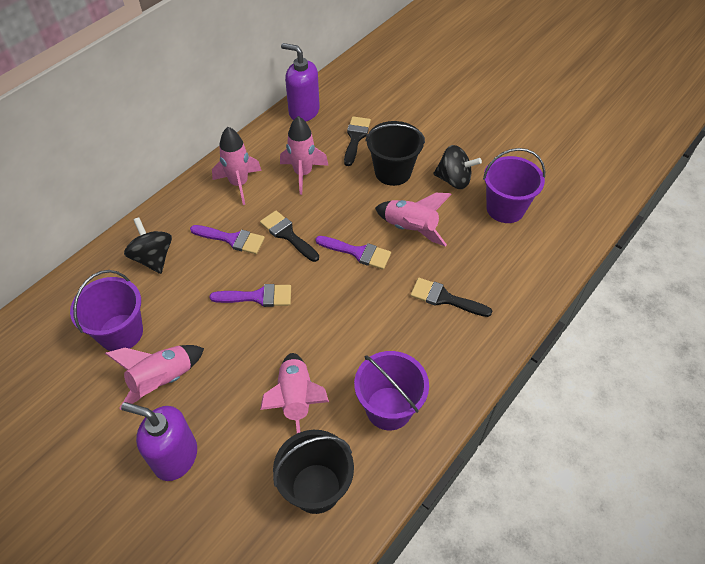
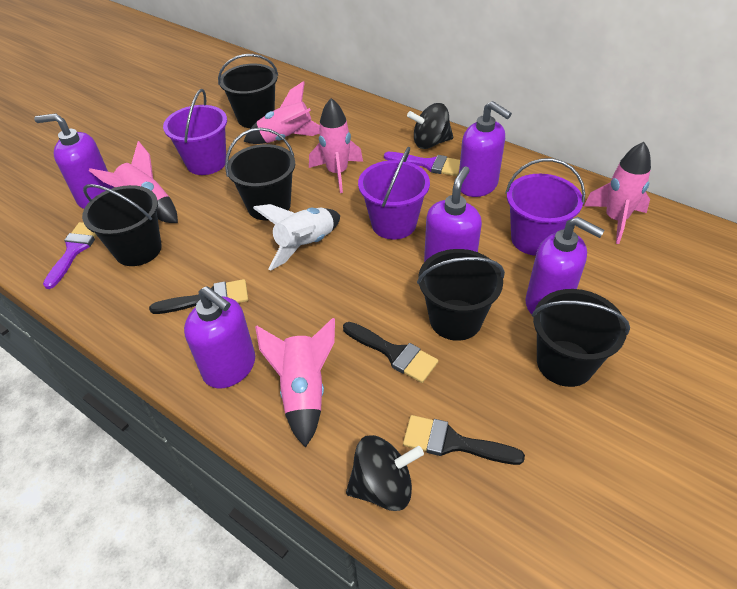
black bucket: 2 -> 5
purple brush: 3 -> 2
purple soap dispenser: 2 -> 5
white rocket: 0 -> 1

